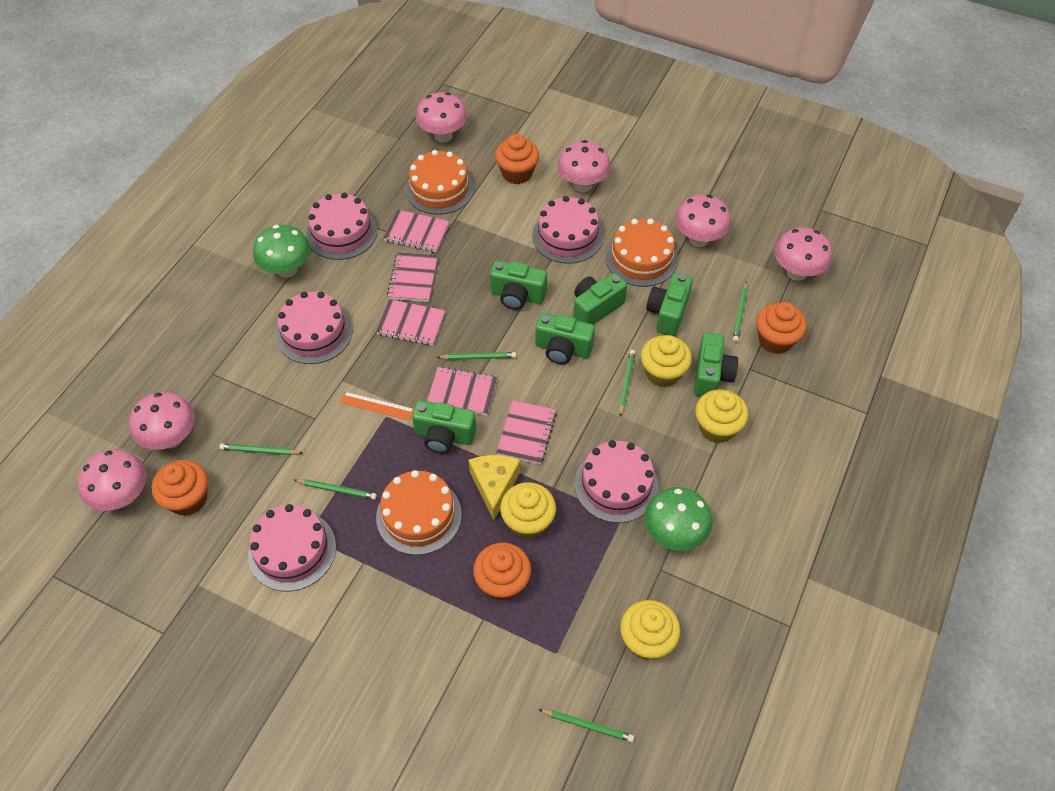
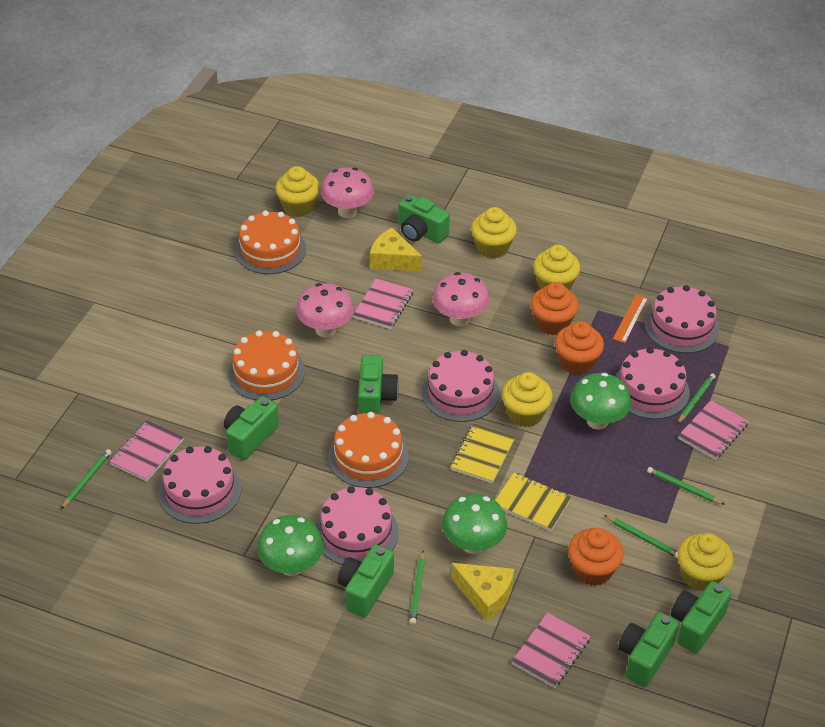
green mushroom: 2 -> 3
green pencil: 6 -> 5
orange cupcake: 4 -> 3
pink mushroom: 6 -> 3
pink notebook: 5 -> 4
yellow cheese: 1 -> 2
yellow cupcake: 4 -> 5
yellow notebook: 0 -> 2

